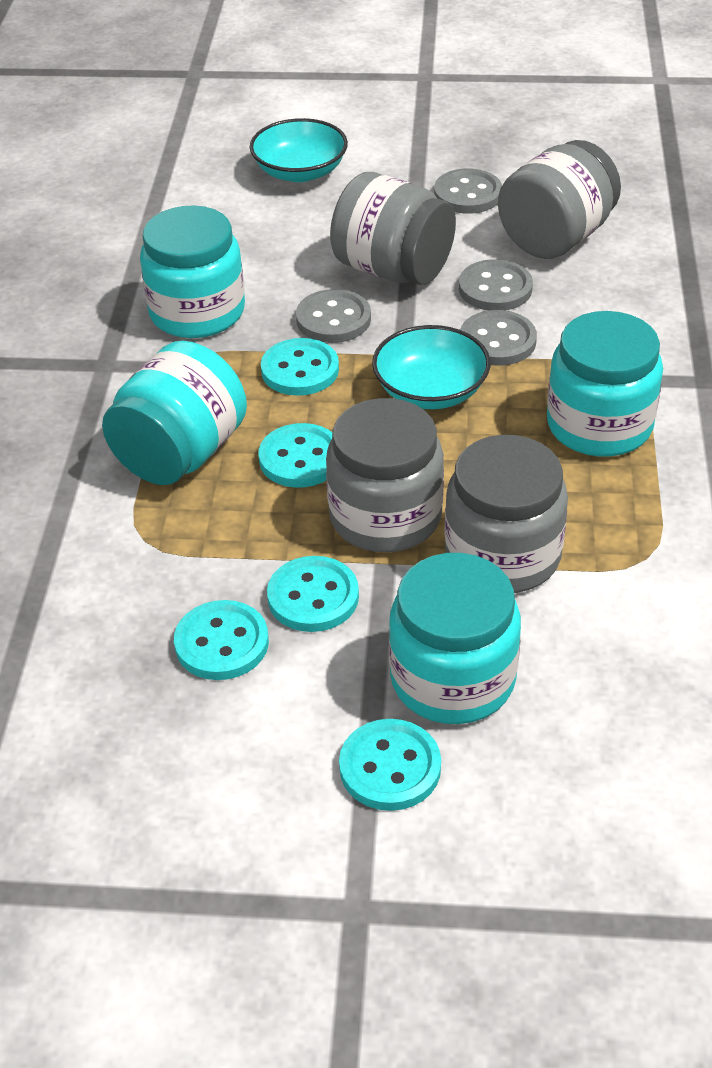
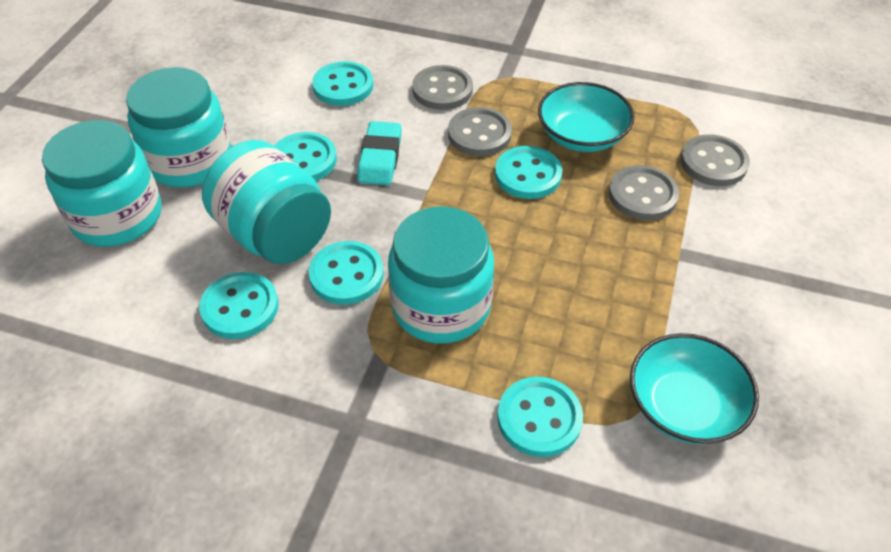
grey jar: 4 -> 0
turquoise button: 5 -> 6
turquoise eraser: 0 -> 1

